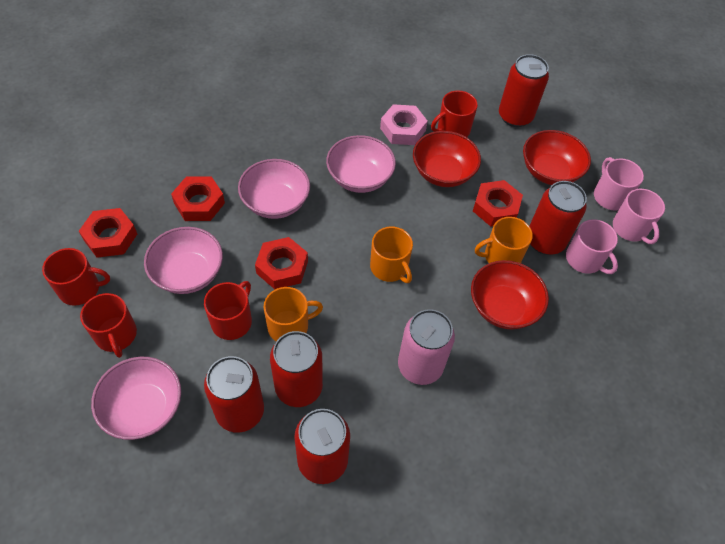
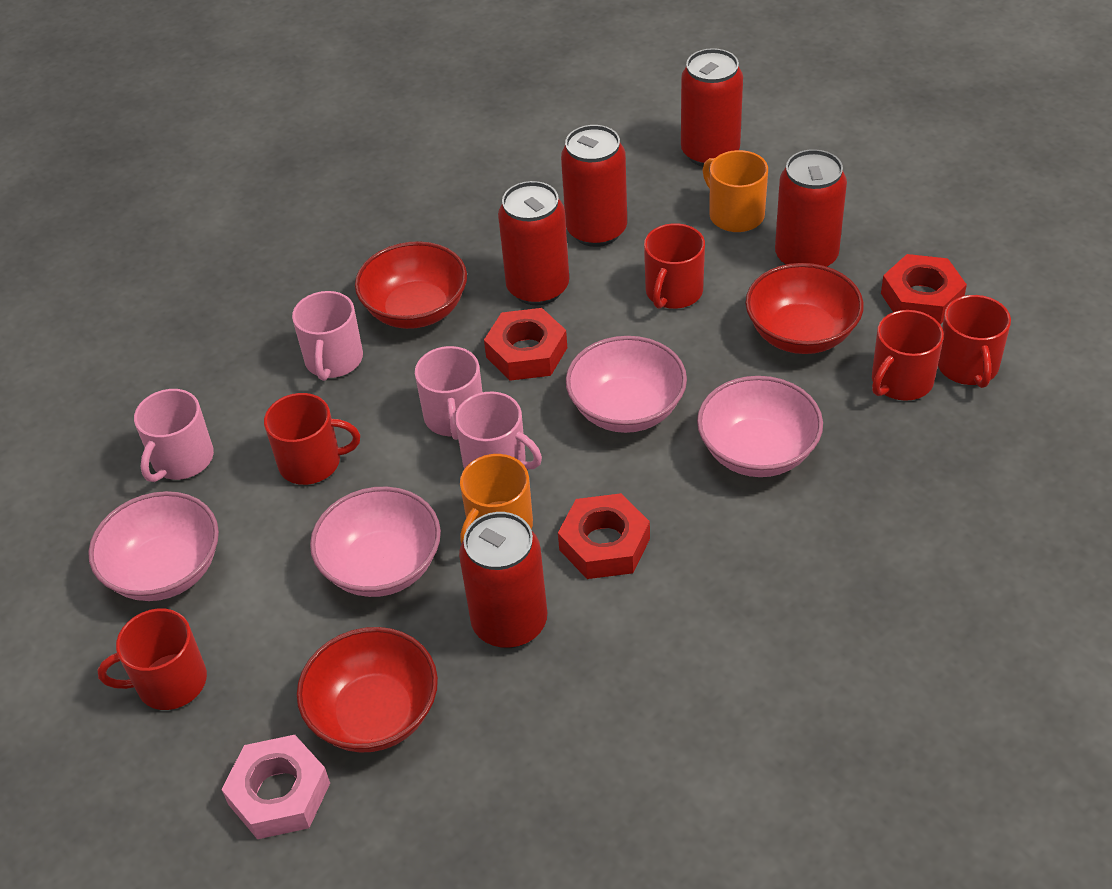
orange mug: 3 -> 2
pink can: 1 -> 0
pink mug: 3 -> 4
red mug: 4 -> 5
red nut: 4 -> 3

